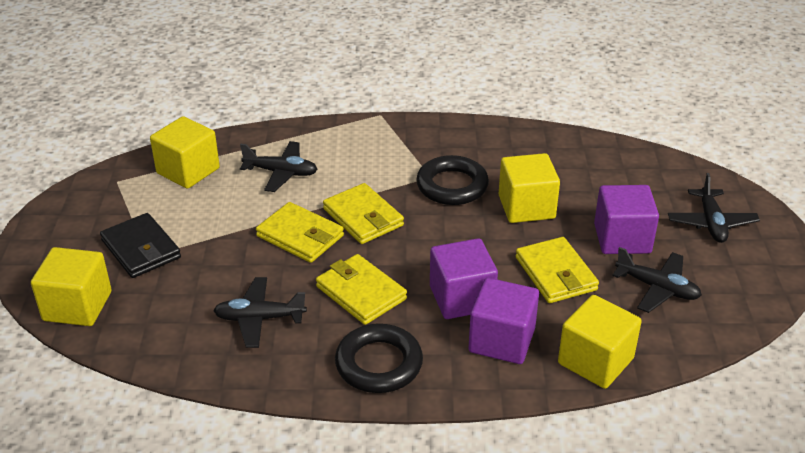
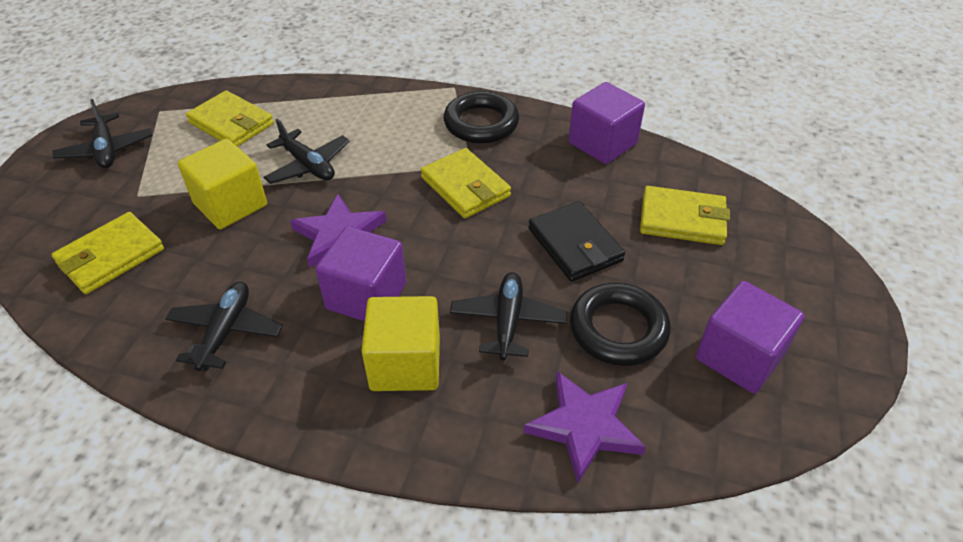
purple star: 0 -> 2
yellow cube: 4 -> 2

